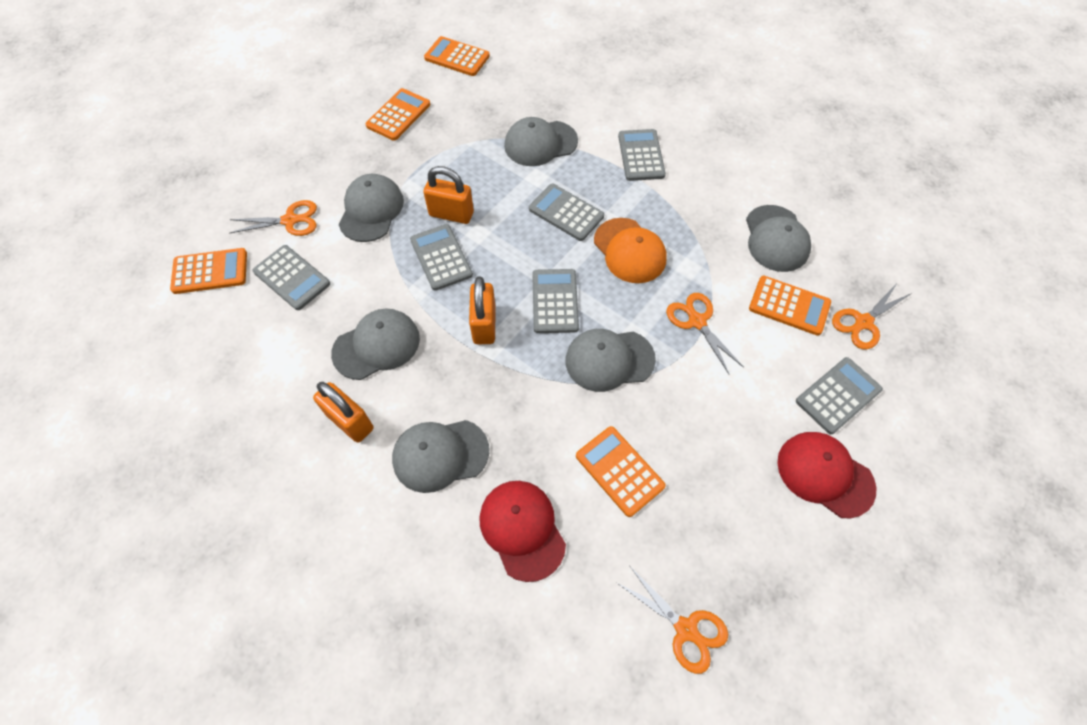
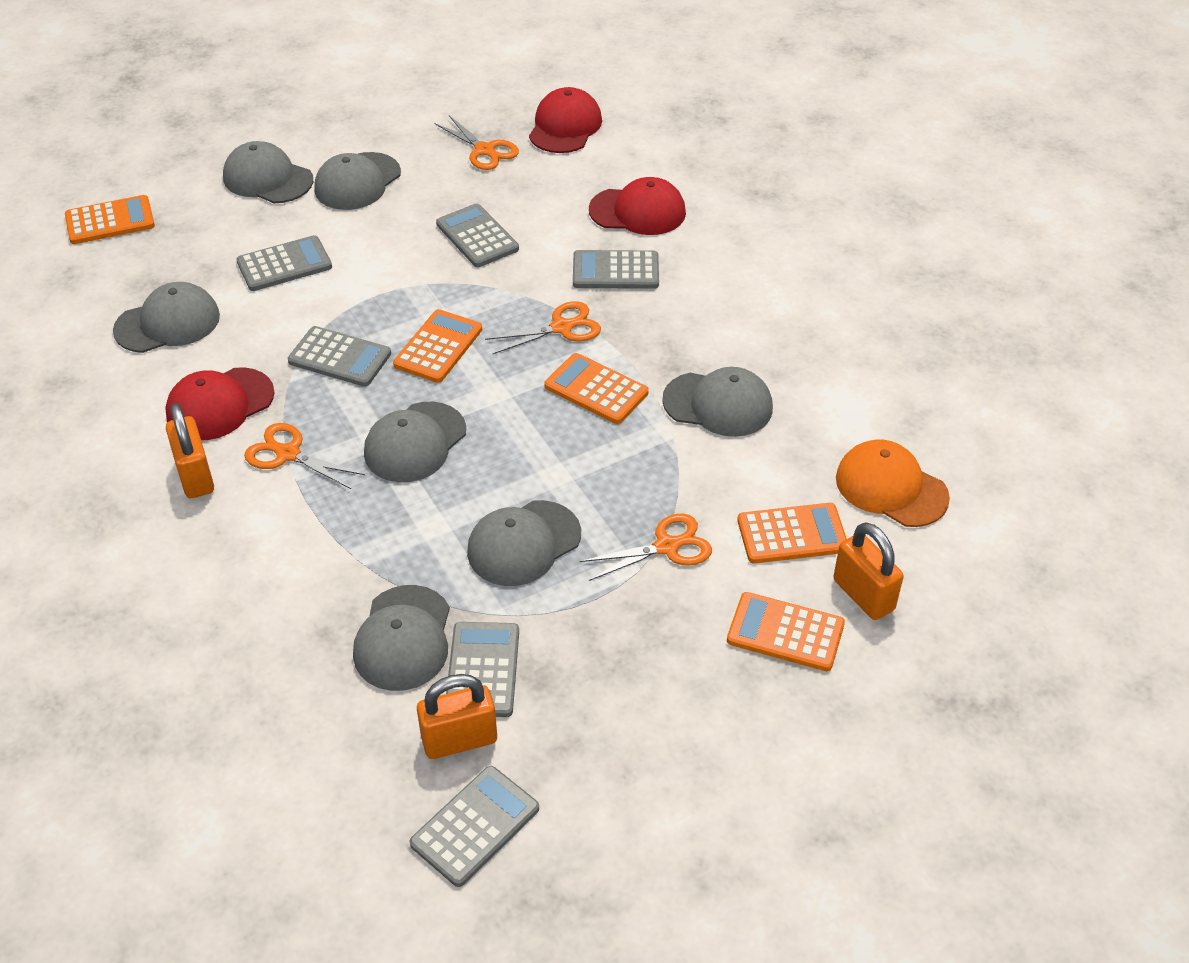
grey cap: 6 -> 7
red cap: 2 -> 3

